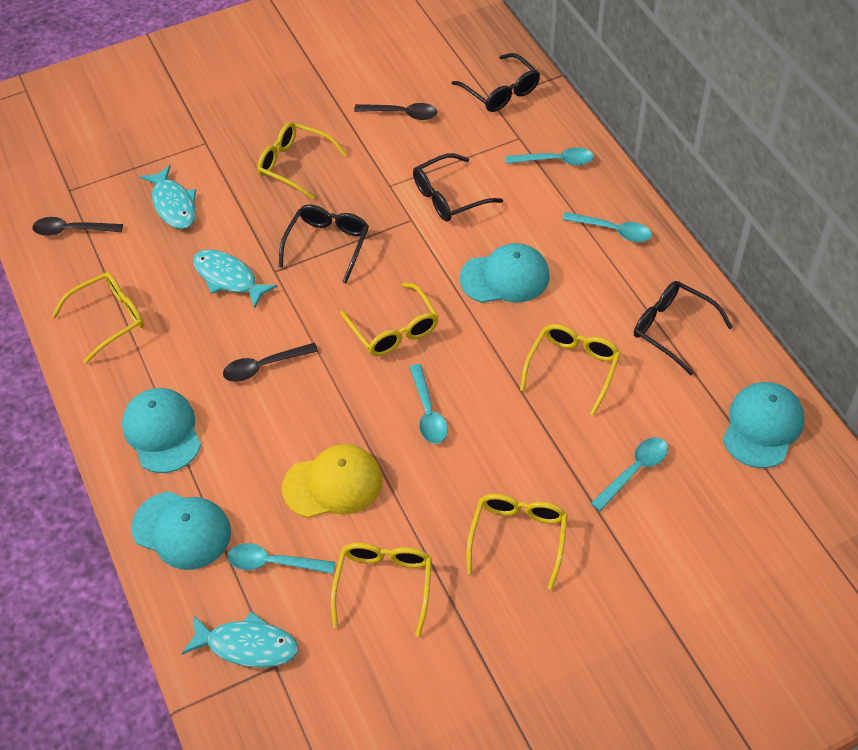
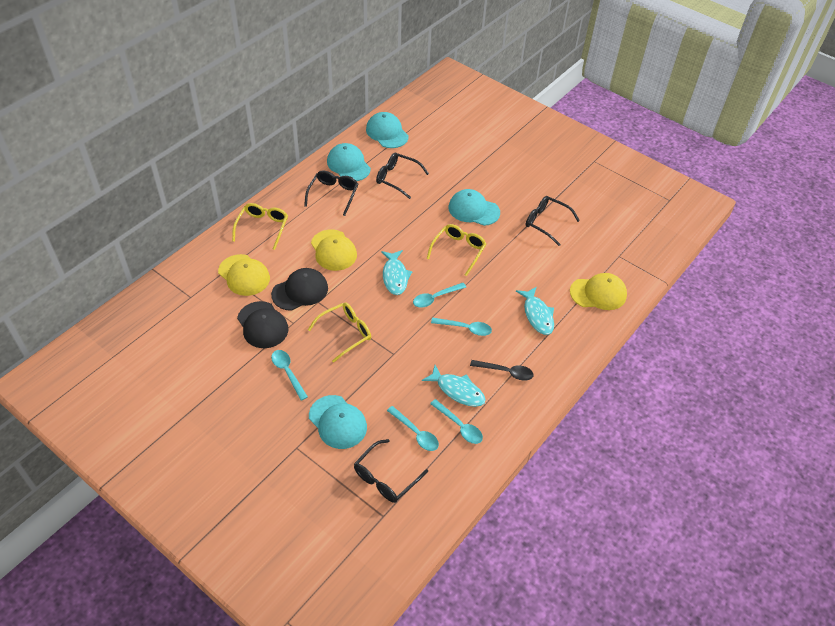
black cap: 0 -> 2
black spoon: 3 -> 1
yellow cap: 1 -> 3
yellow glasses: 6 -> 3

